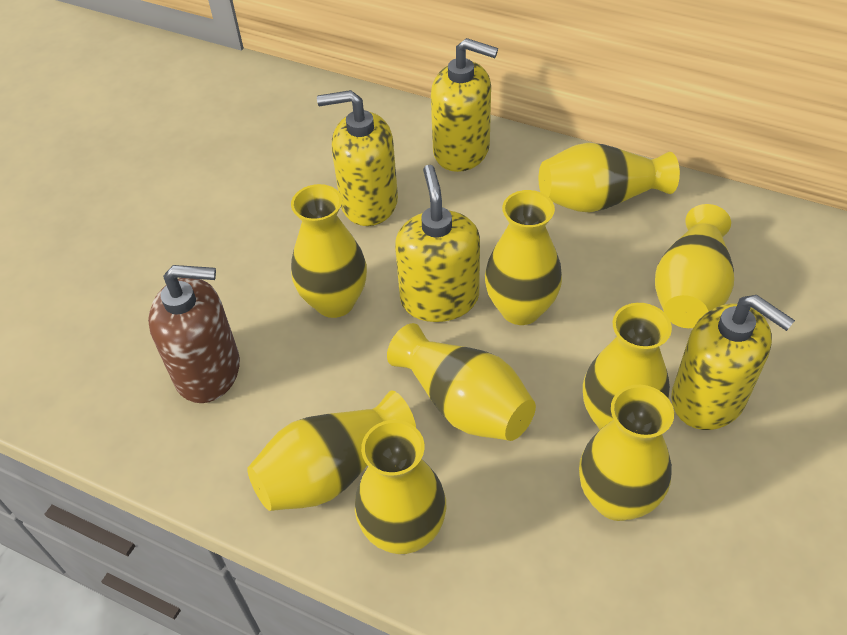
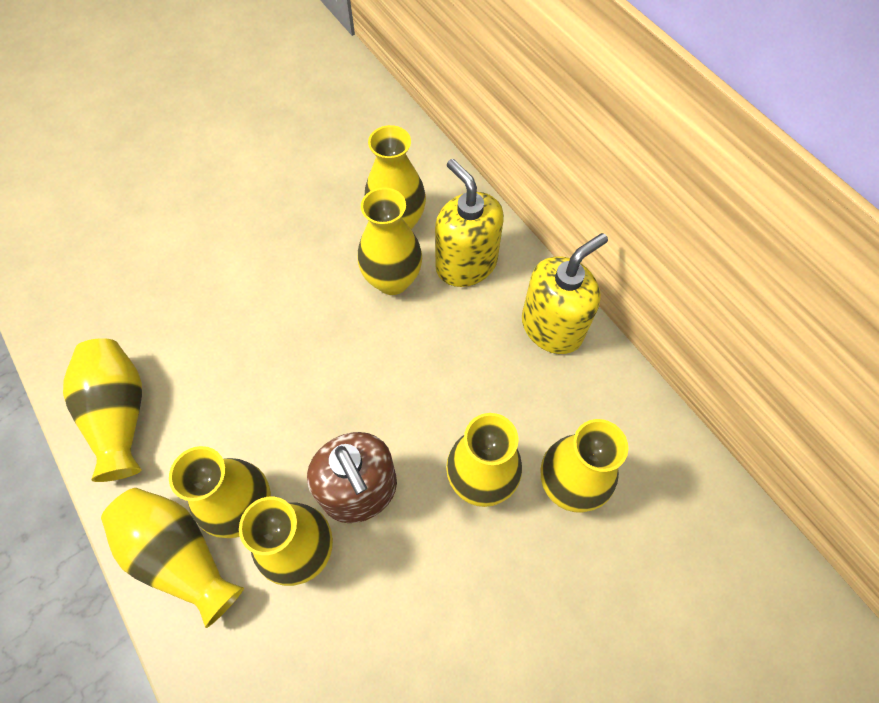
yellow soap dispenser: 4 -> 2
yellow vase: 9 -> 8

